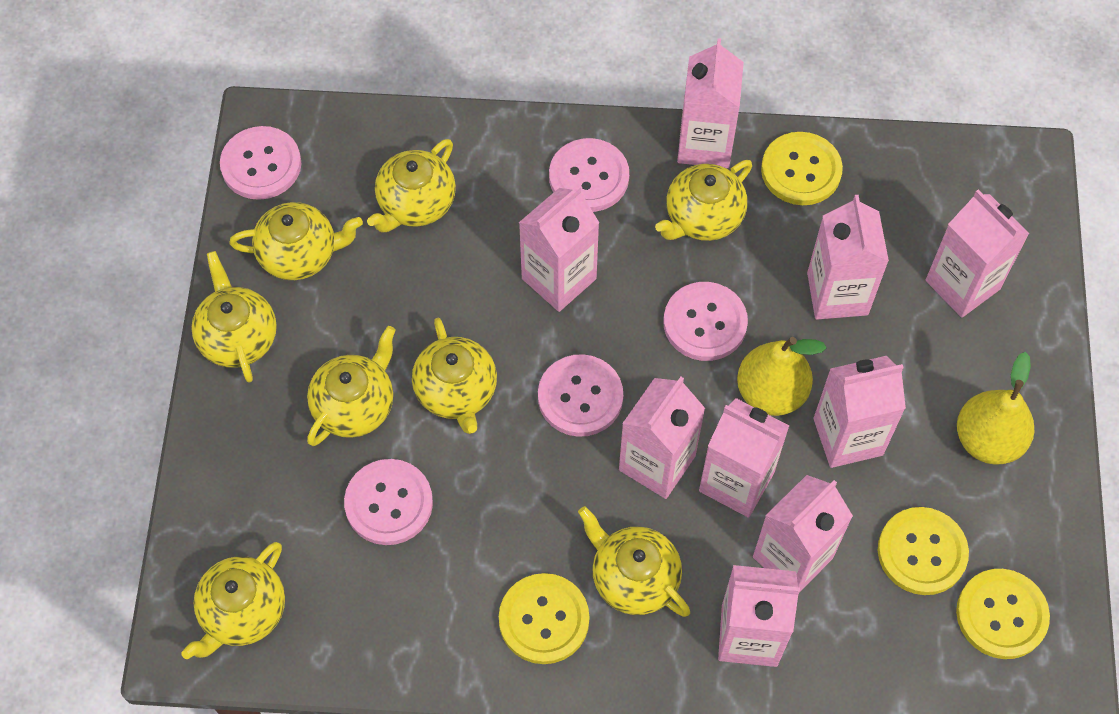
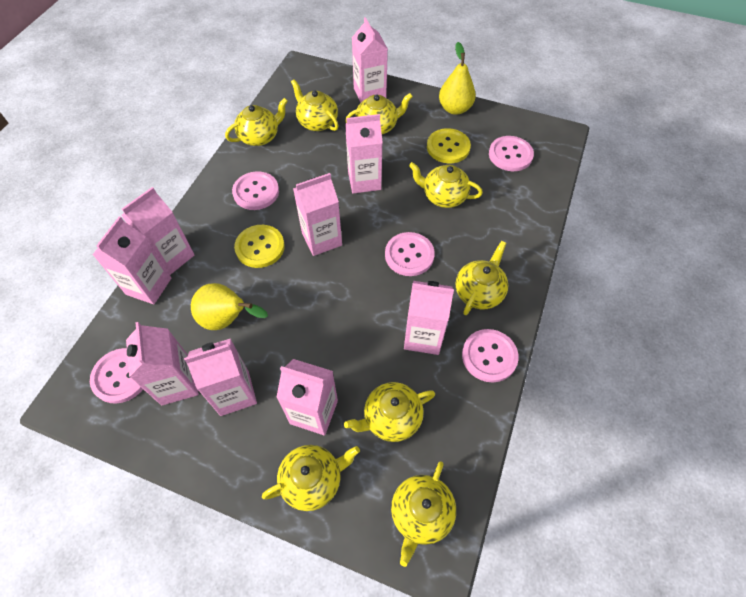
yellow button: 4 -> 2

